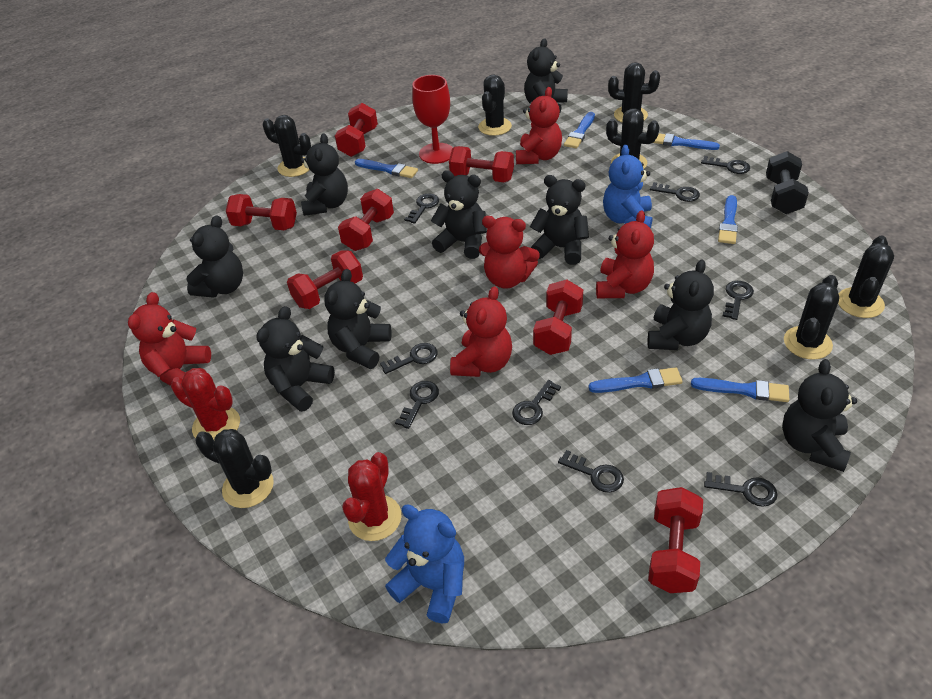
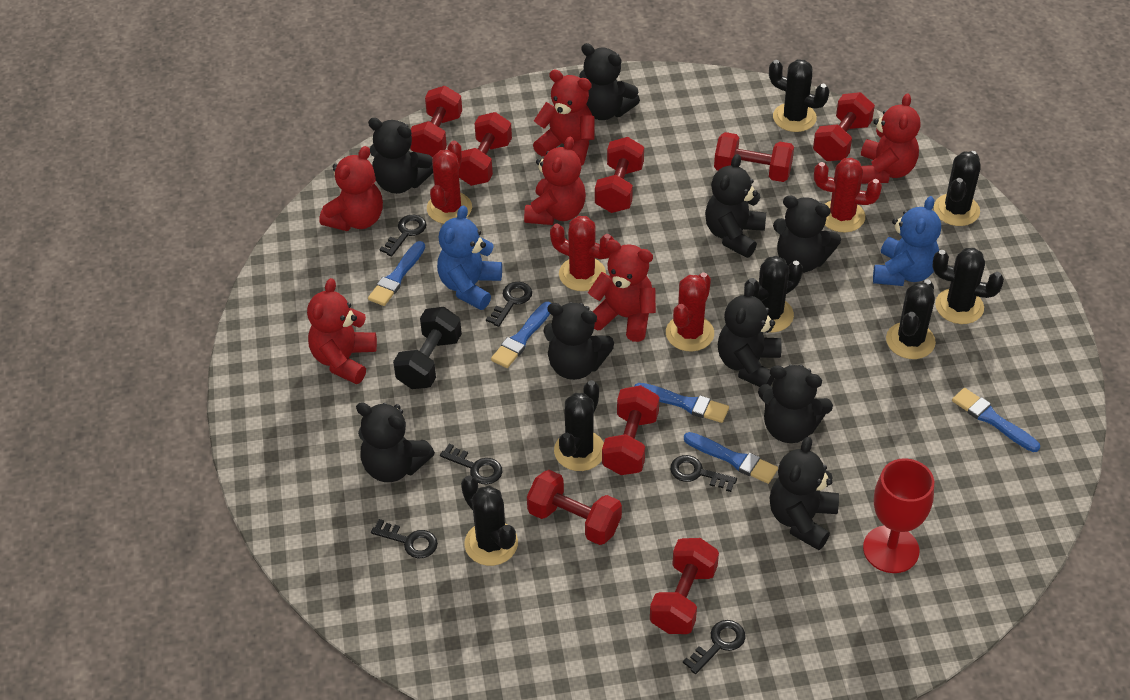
black key: 9 -> 6
blue brush: 6 -> 5
red cactus: 2 -> 4
red dumbbell: 7 -> 8
red teddy bear: 5 -> 6

